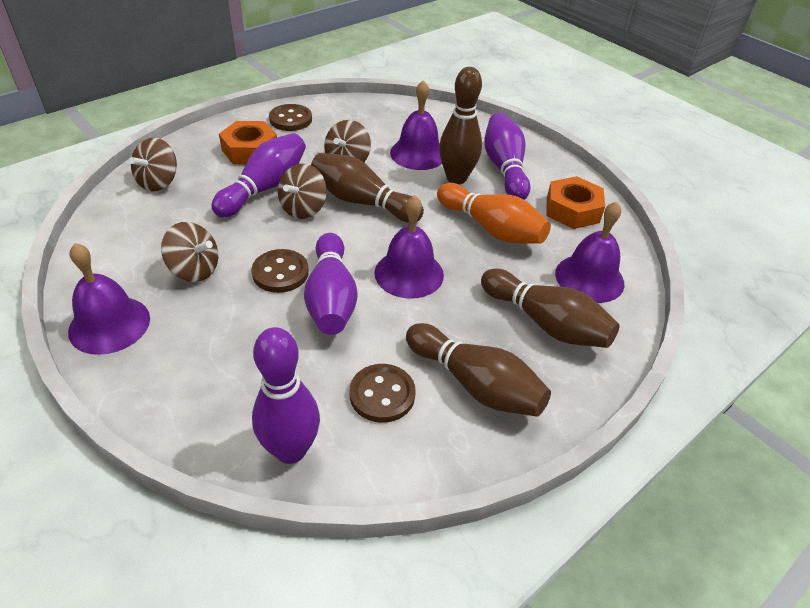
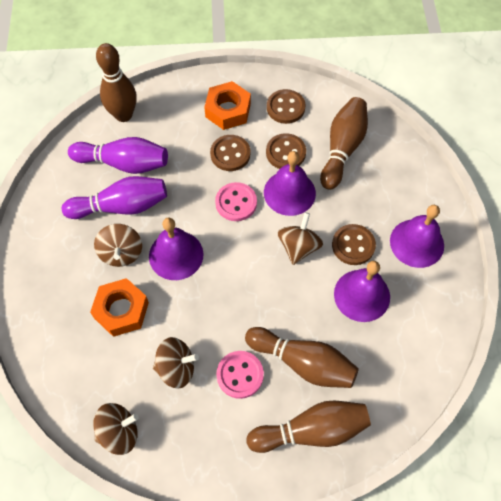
brown button: 3 -> 4
orange bowling pin: 1 -> 0
pink button: 0 -> 2
purple bowling pin: 4 -> 2

